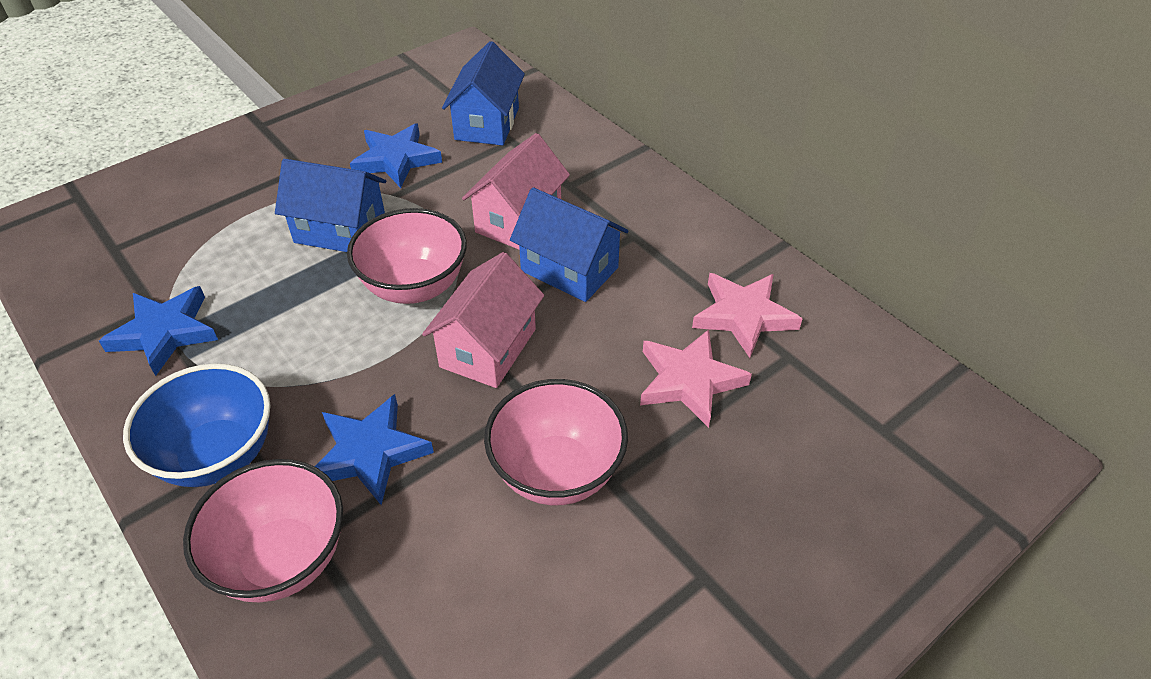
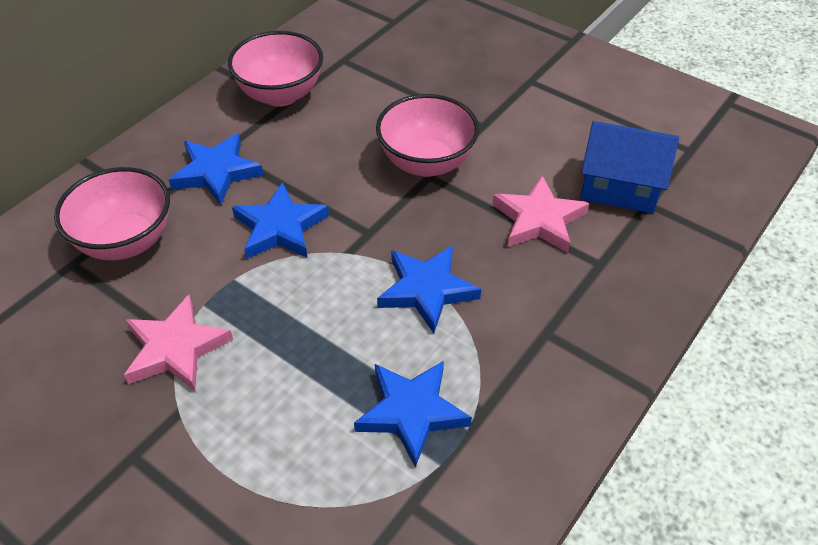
blue bowl: 1 -> 0
blue house: 3 -> 1
blue star: 3 -> 4
pink house: 2 -> 0

